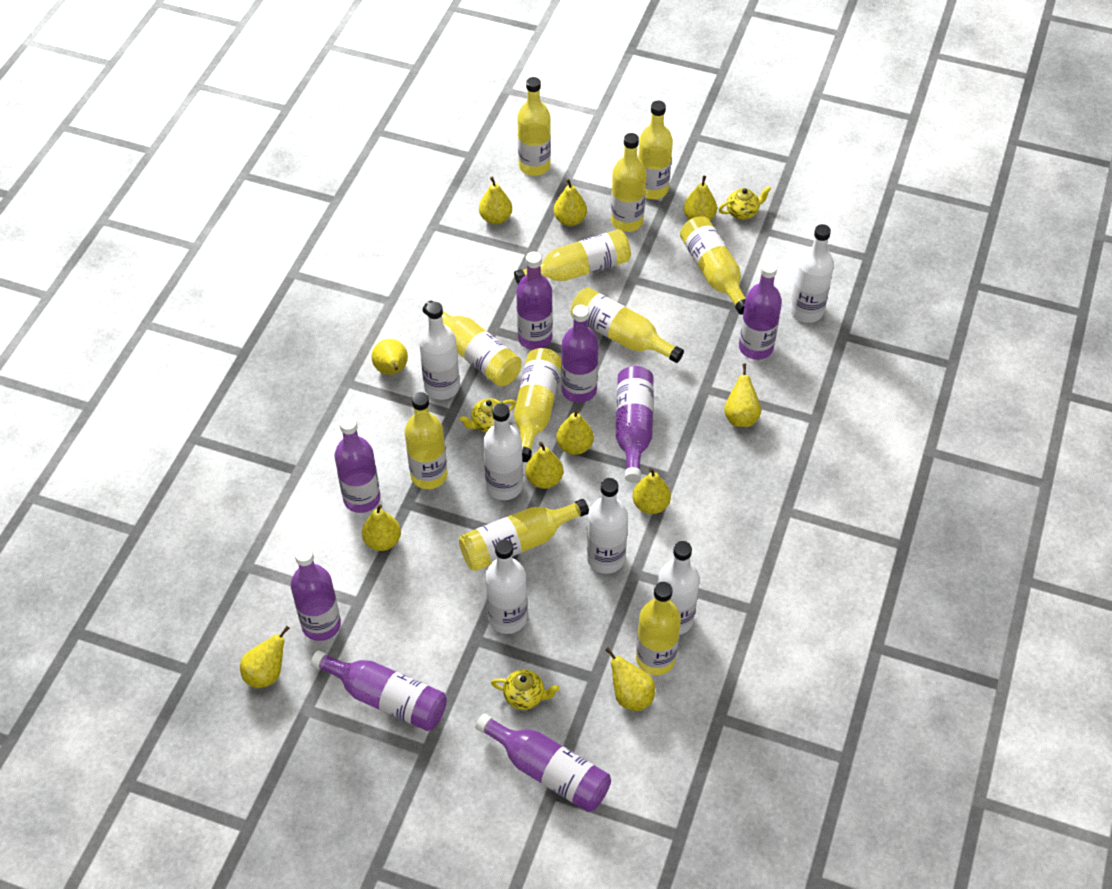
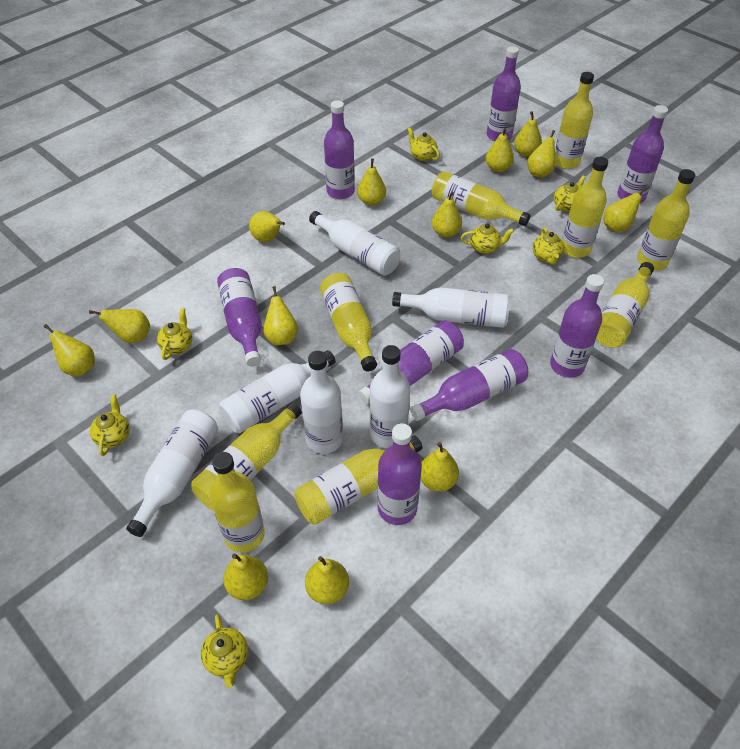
yellow bottle: 11 -> 9
yellow pear: 11 -> 13
yellow teapot: 3 -> 7

